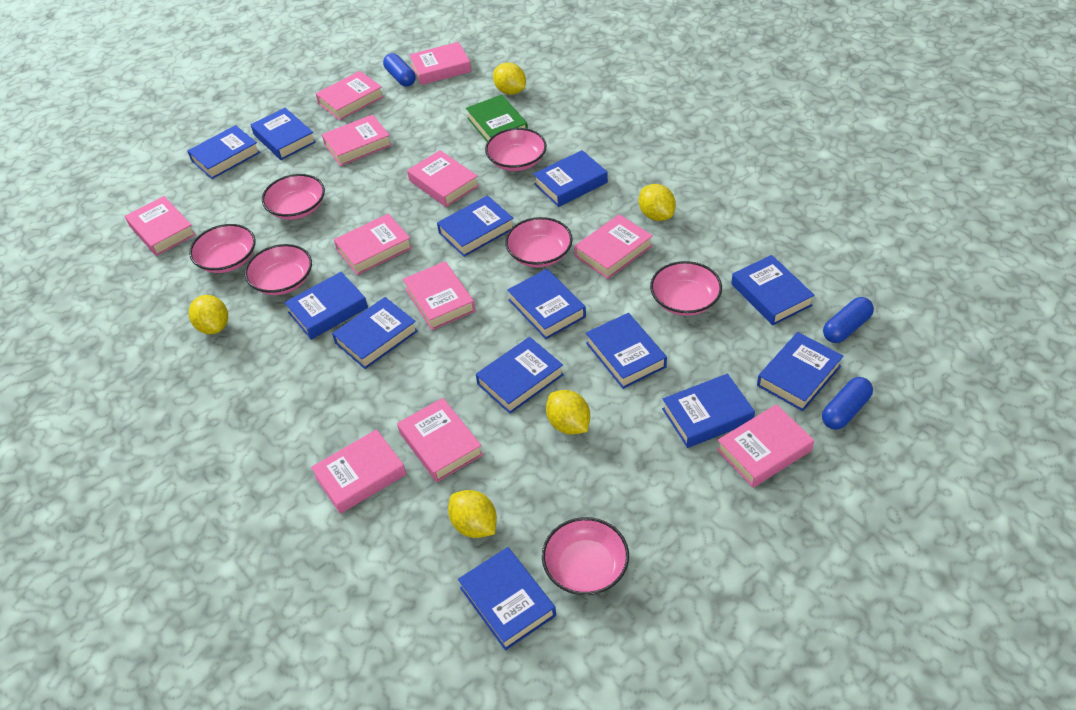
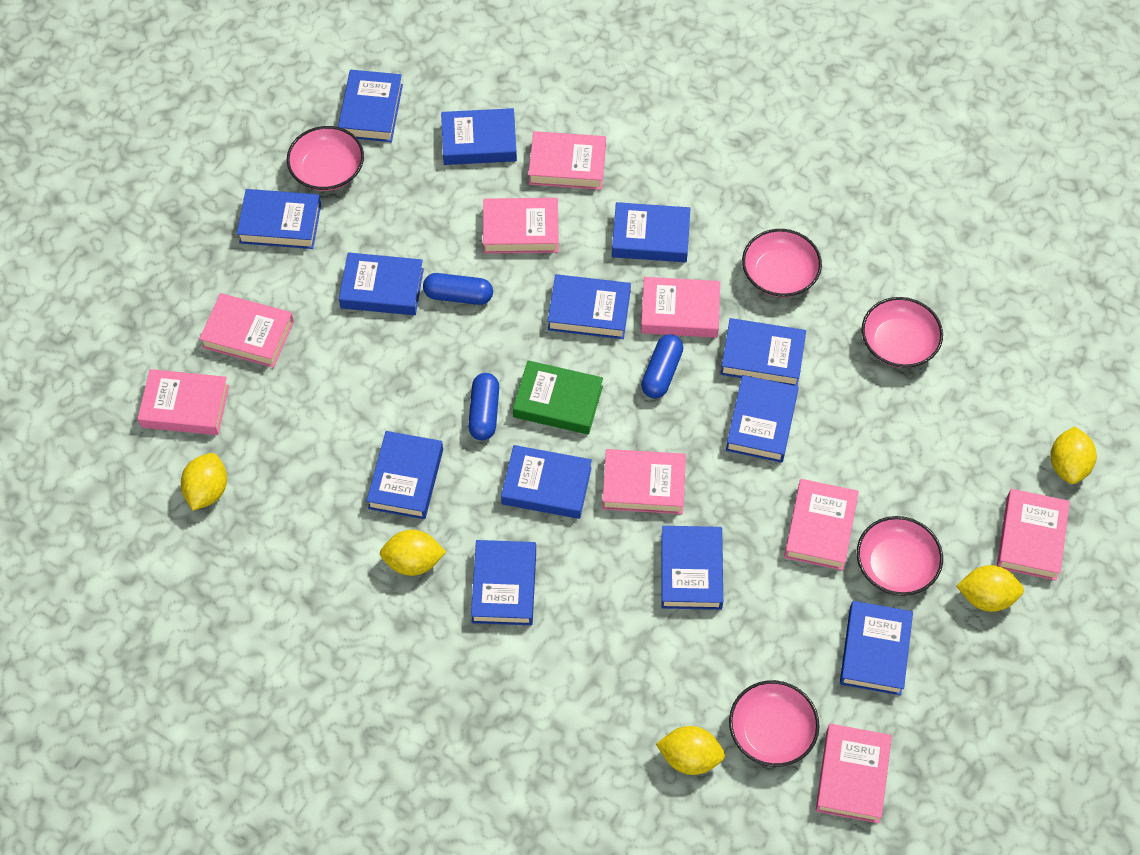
pink book: 11 -> 9
pink bowl: 7 -> 5

